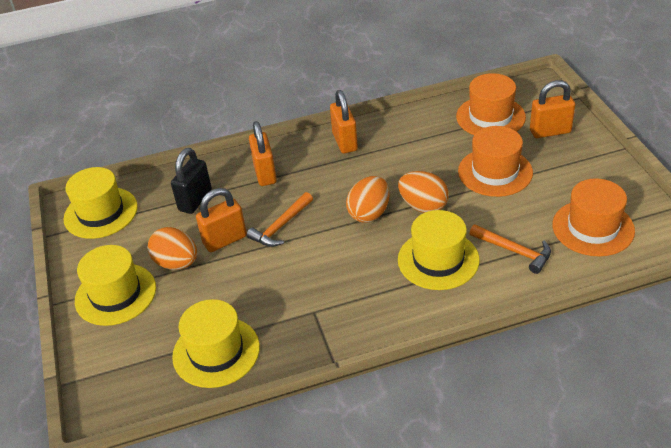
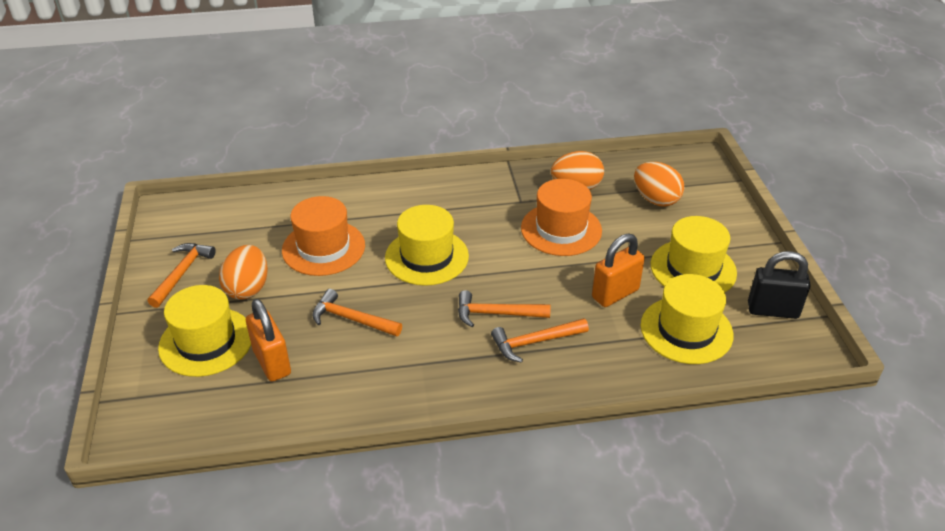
orange hammer: 2 -> 4
orange hat: 3 -> 2
orange padlock: 4 -> 2

